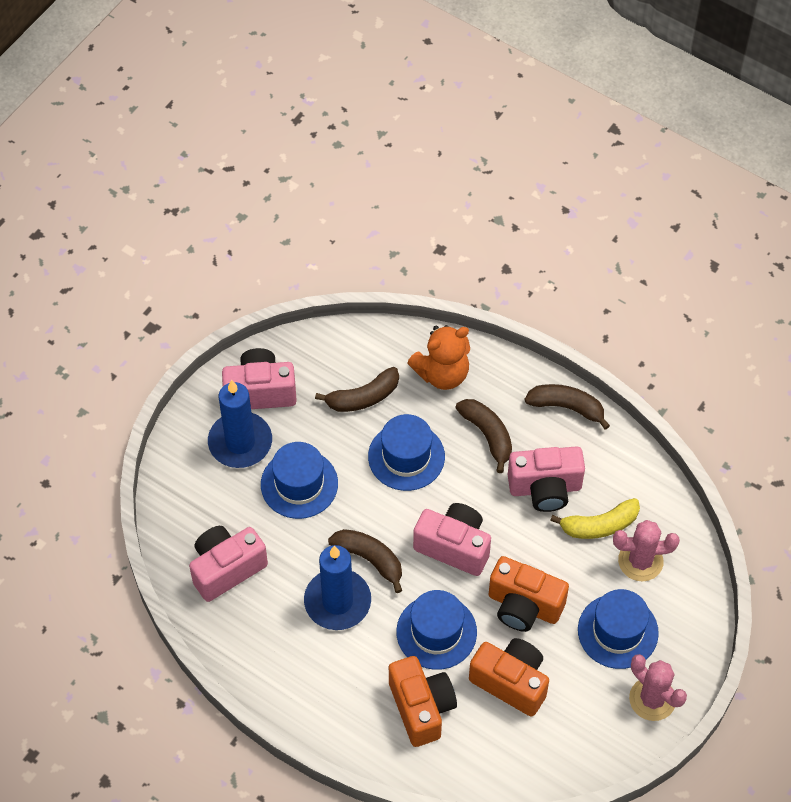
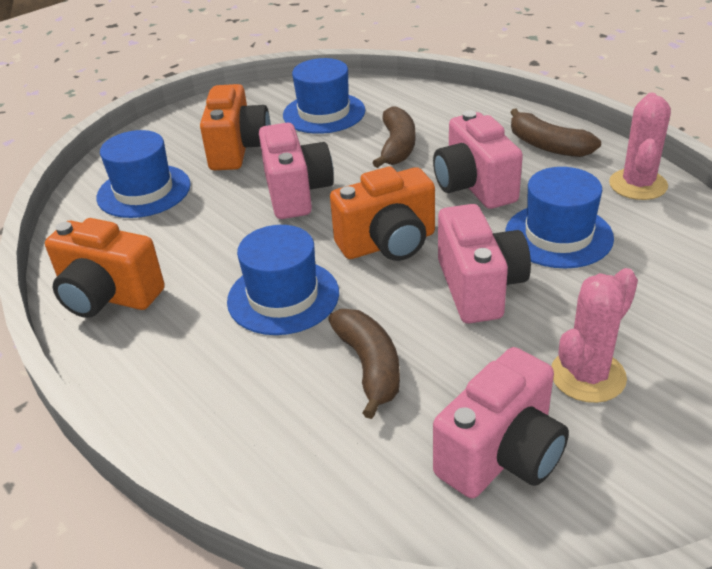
blue candle: 2 -> 0
brown banana: 4 -> 3
orange teddy bear: 1 -> 0
yellow banana: 1 -> 0

